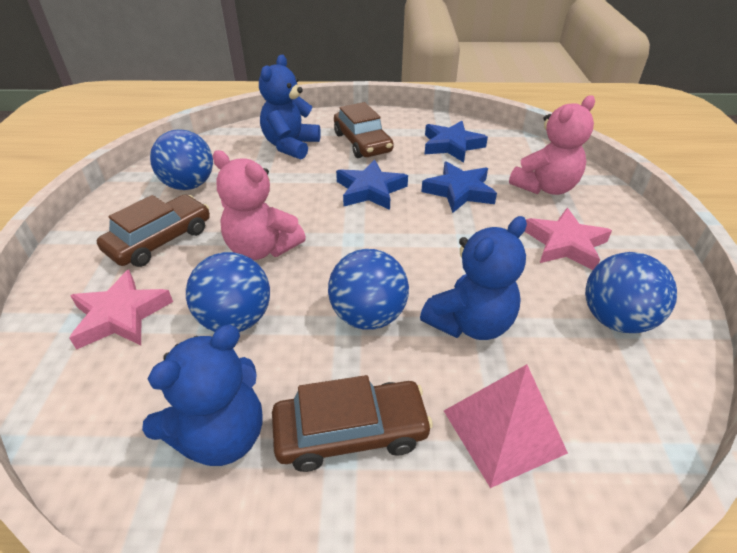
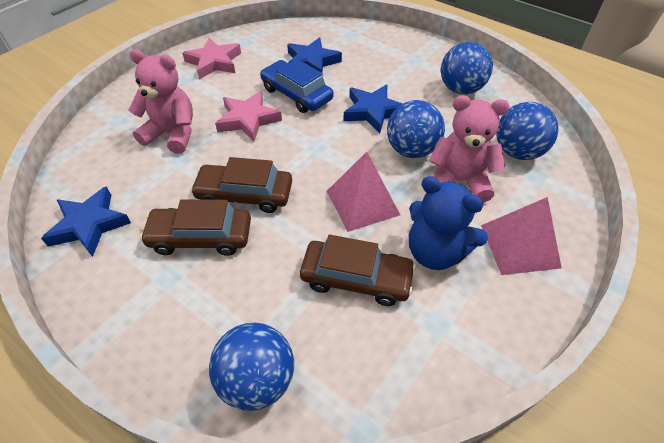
blue car: 0 -> 1
blue teddy bear: 3 -> 1
pink pyramid: 1 -> 2

